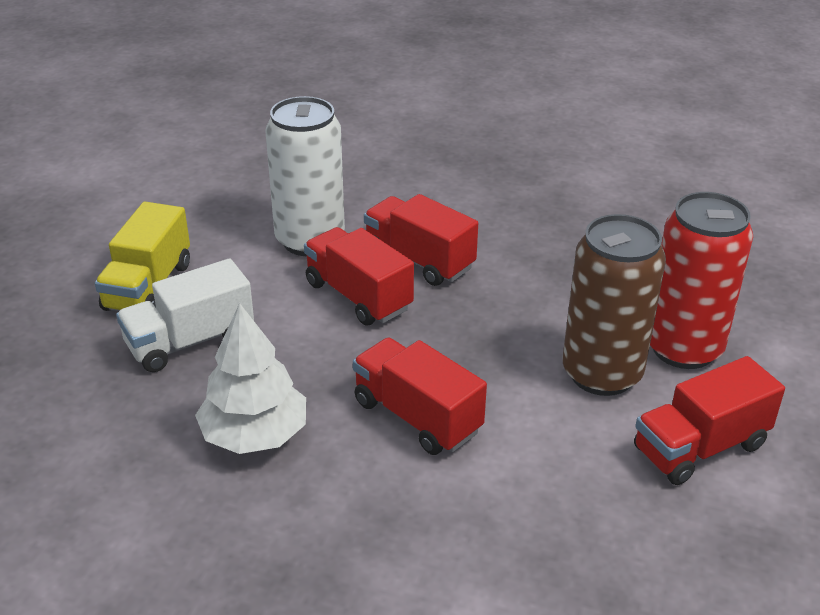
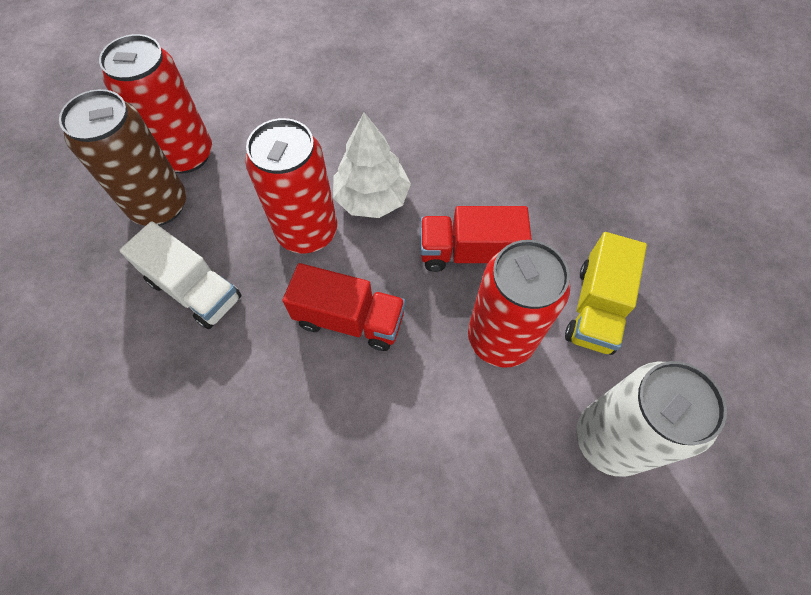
red can: 1 -> 3
red truck: 4 -> 2

